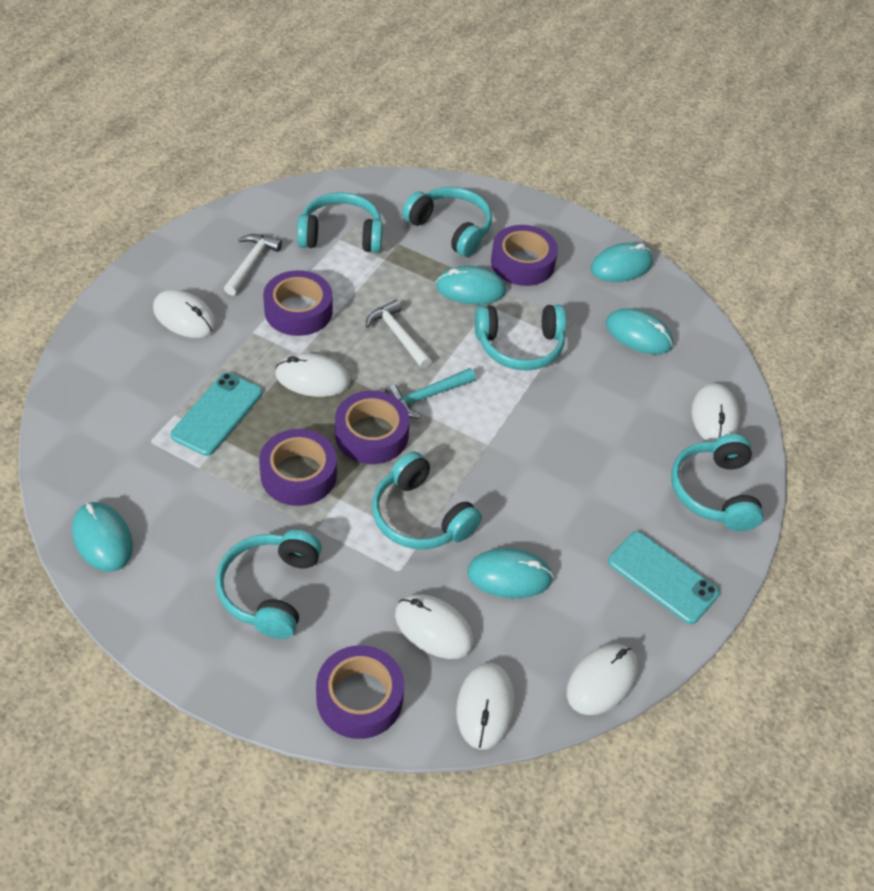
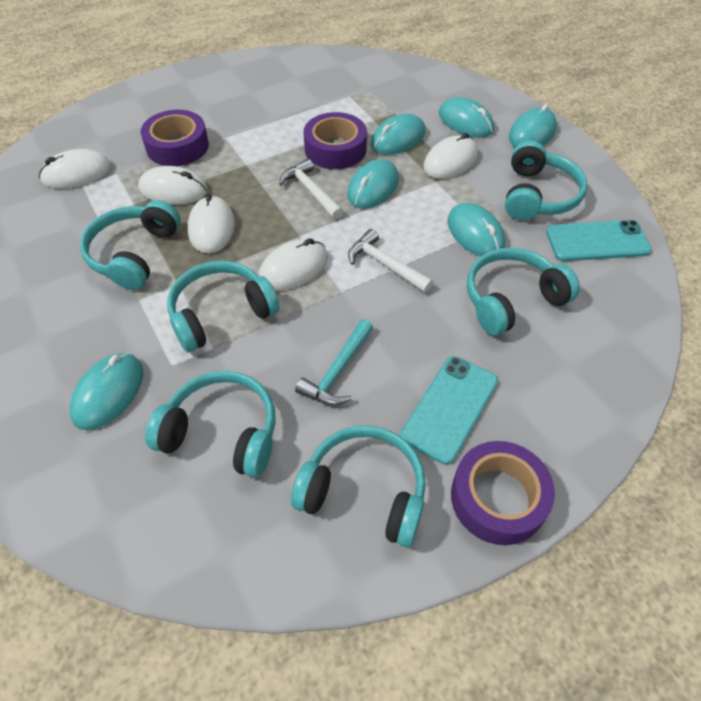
purple tape: 5 -> 3
turquoise mouse: 5 -> 6
white mouse: 6 -> 5

